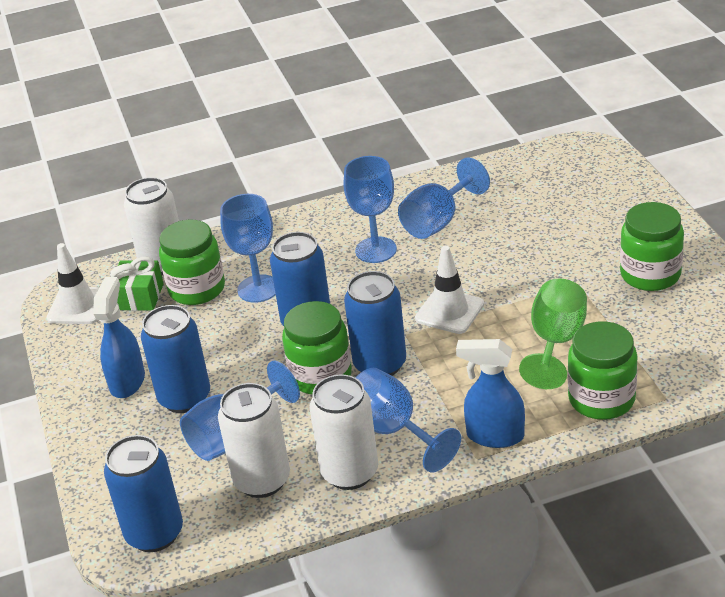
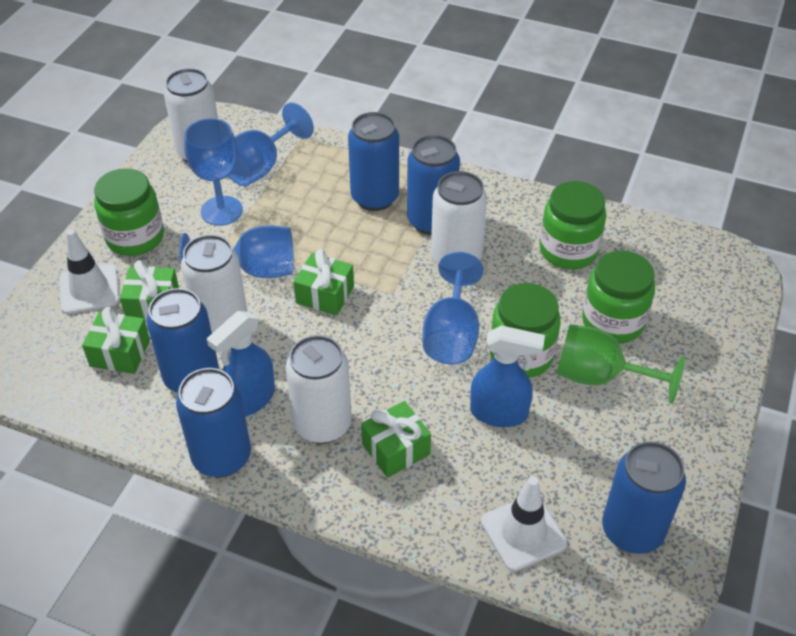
blue can: 4 -> 5
blue goblet: 5 -> 4
green gift: 1 -> 4
white can: 3 -> 4

